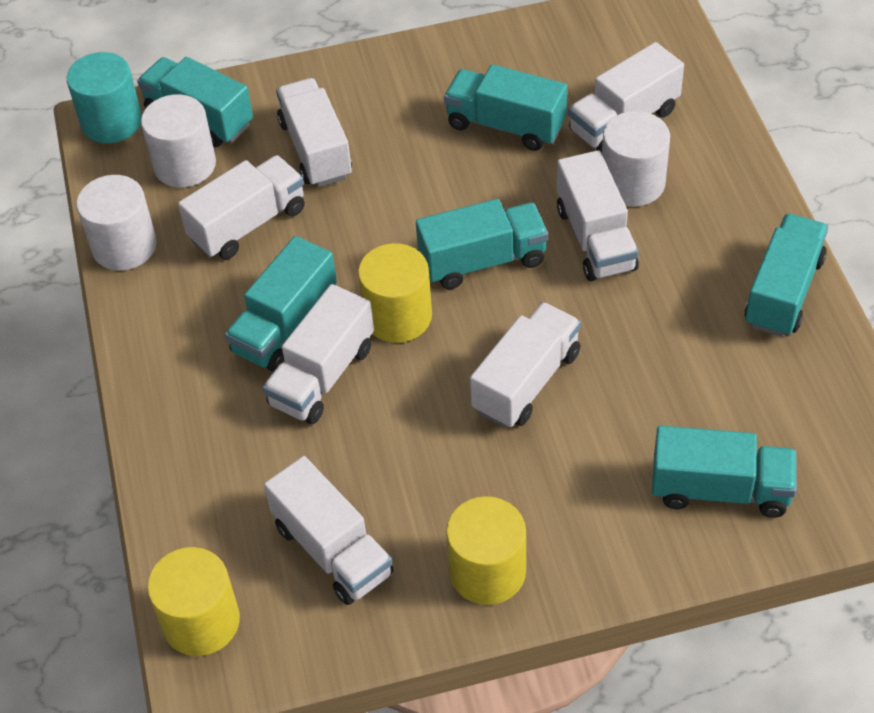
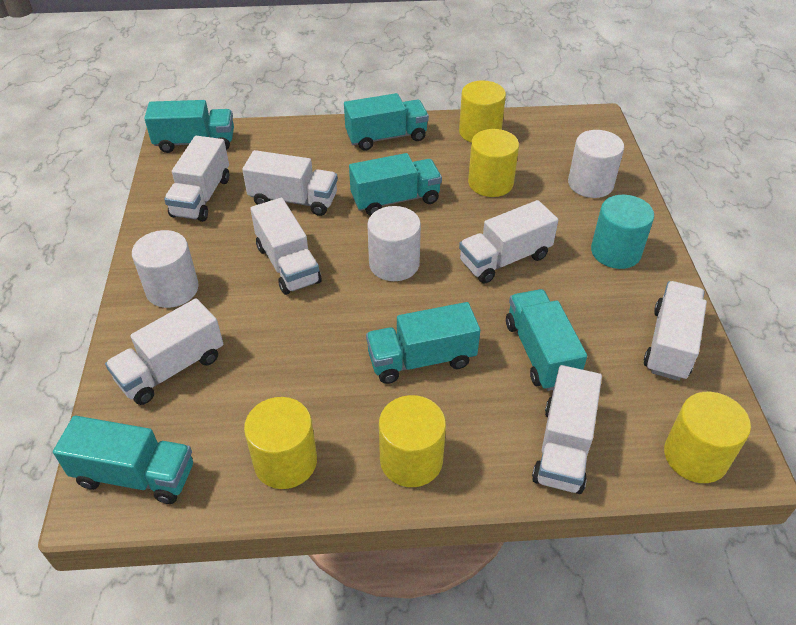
yellow cylinder: 3 -> 5

